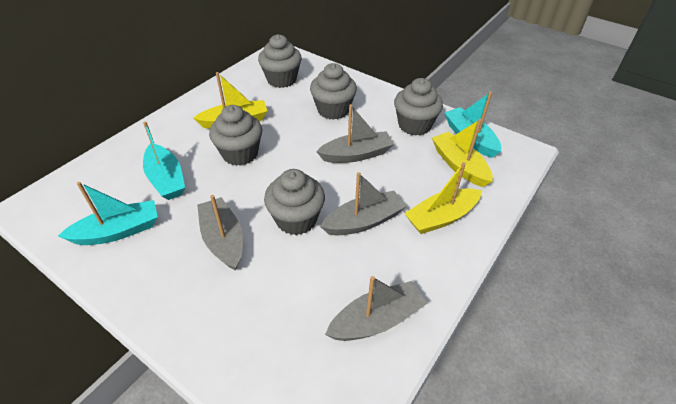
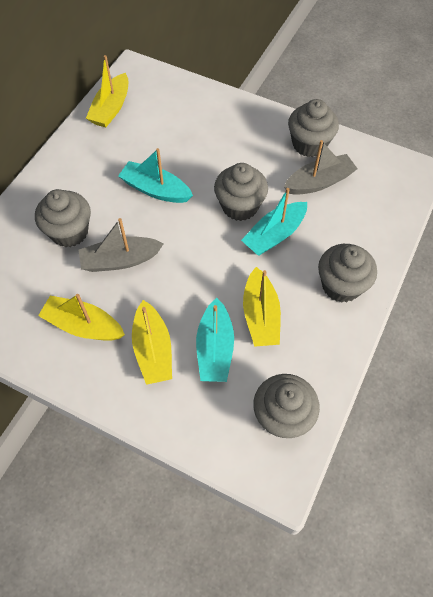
grey boat: 4 -> 2
yellow boat: 3 -> 4

